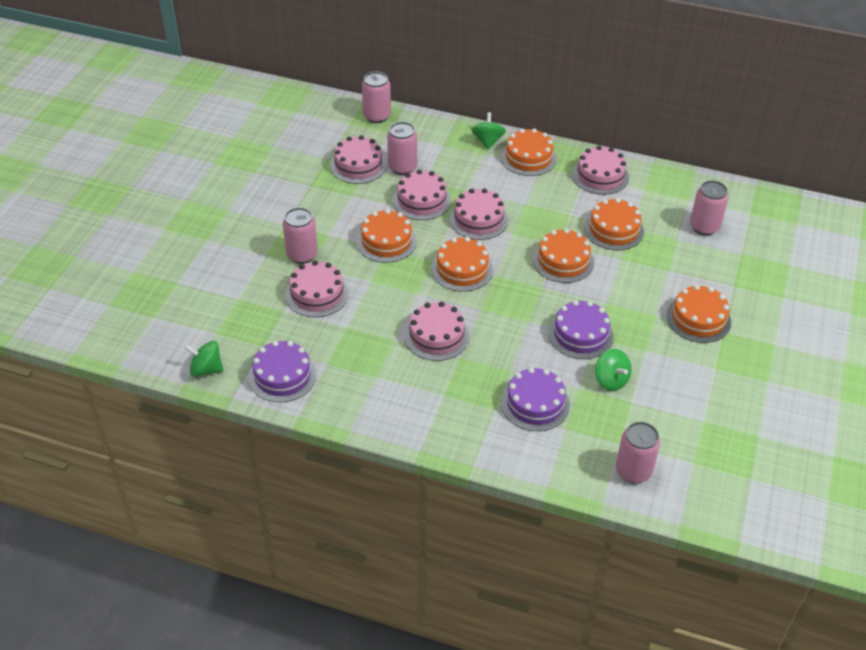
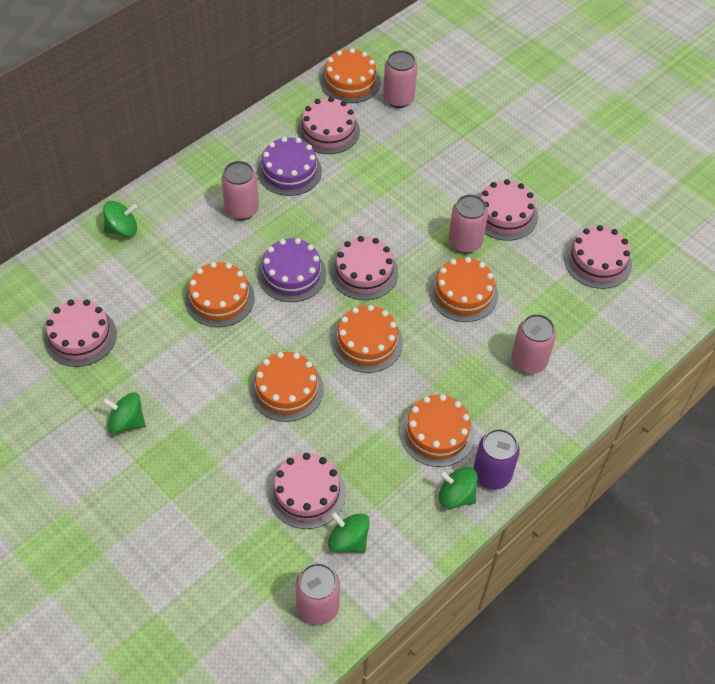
green spinning top: 3 -> 4
purple cake: 3 -> 2
purple can: 0 -> 1

